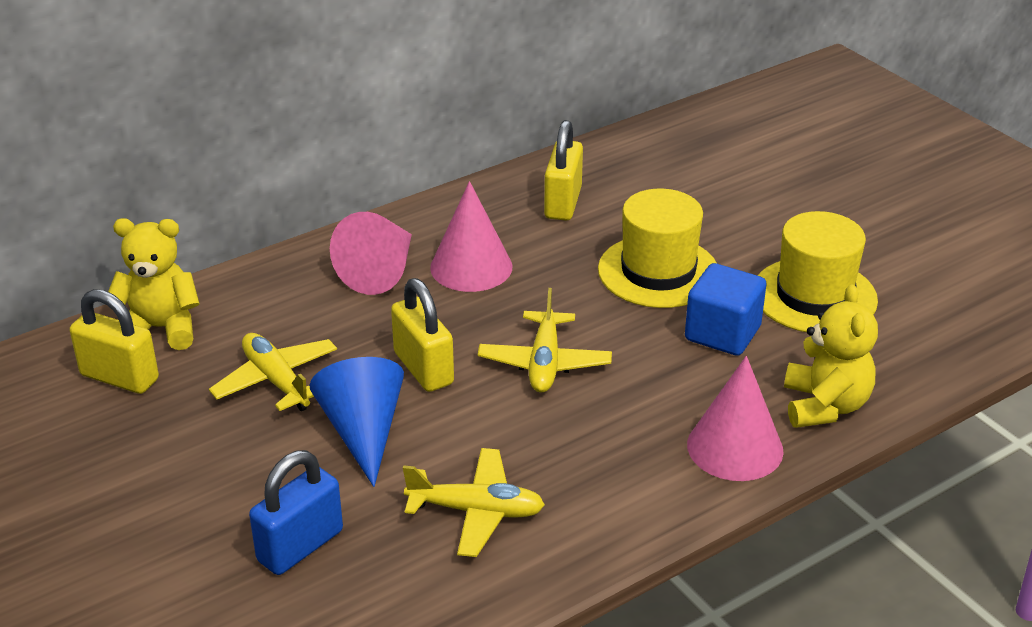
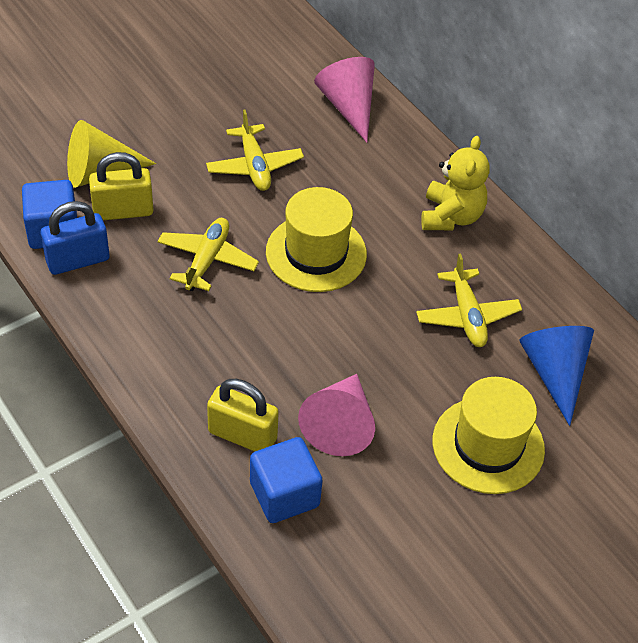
blue cube: 1 -> 2
pink cone: 3 -> 2
yellow cone: 0 -> 1
yellow padlock: 3 -> 2
yellow teddy bear: 2 -> 1

